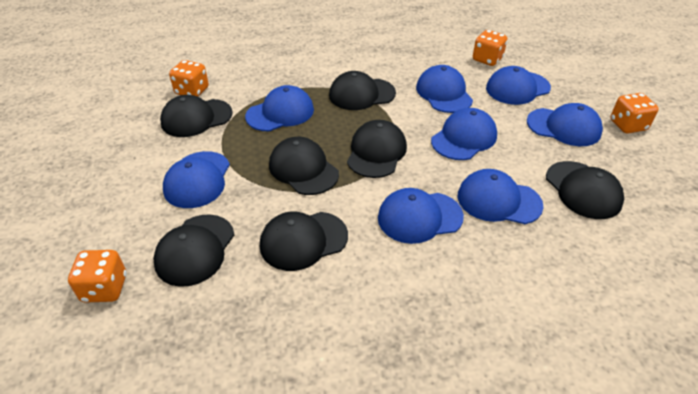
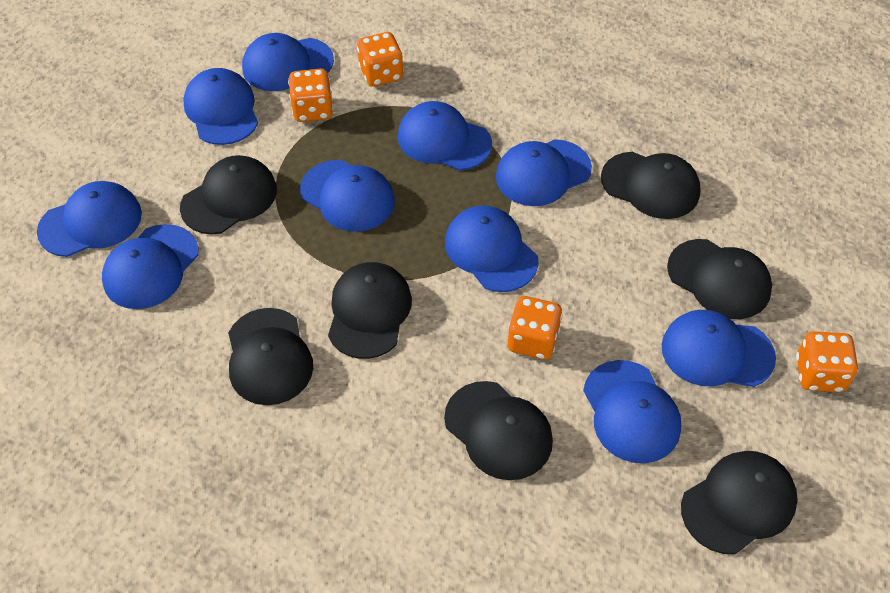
blue cap: 8 -> 10

